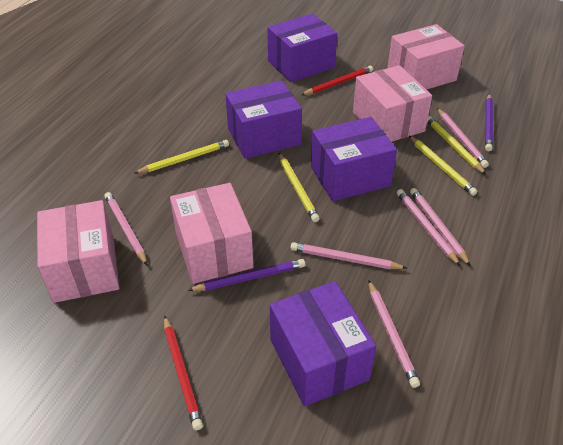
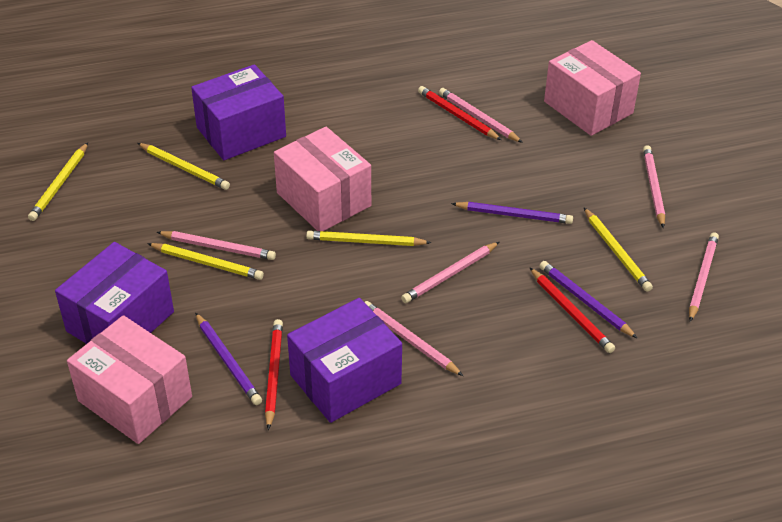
pink box: 4 -> 3
purple box: 4 -> 3
purple pencil: 2 -> 3
red pencil: 2 -> 3
yellow pencil: 4 -> 5

